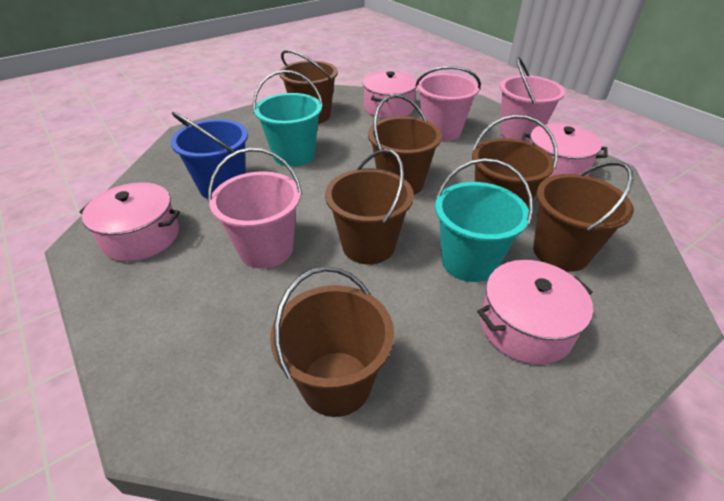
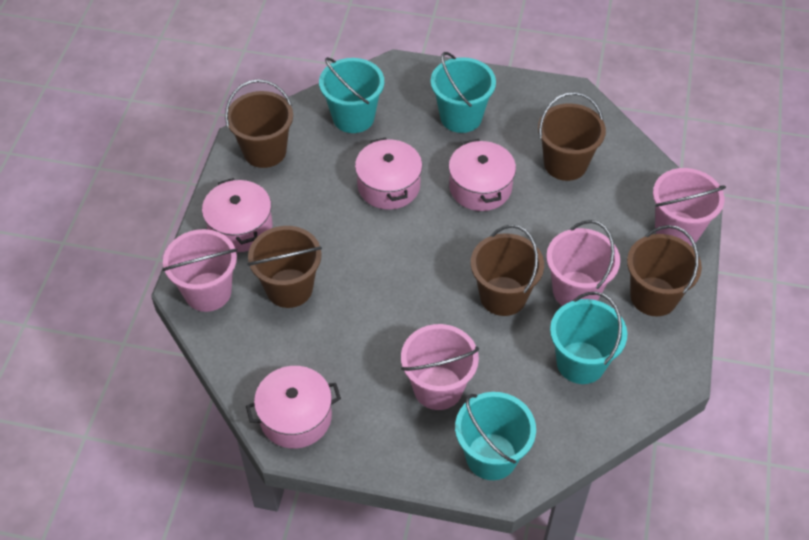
blue bucket: 1 -> 0
brown bucket: 6 -> 5
pink bucket: 3 -> 4
turquoise bucket: 2 -> 4

